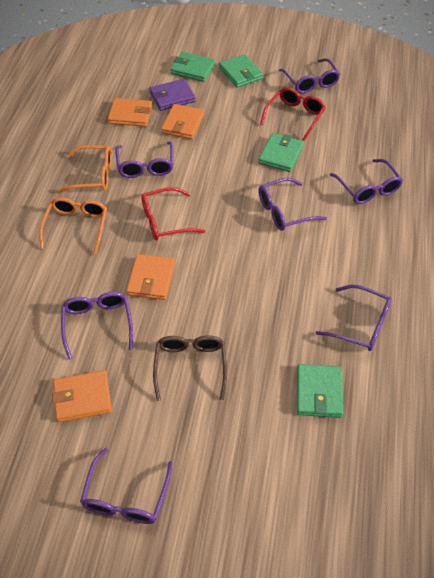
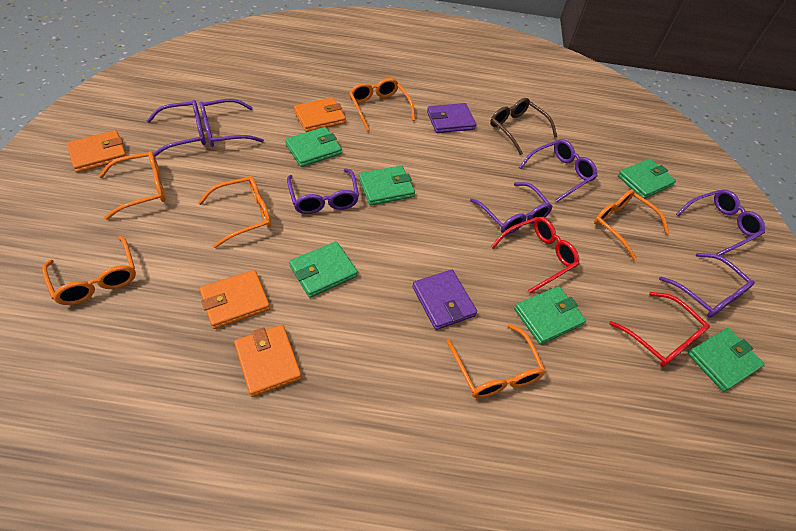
green wallet: 4 -> 6
orange glasses: 2 -> 6
purple wallet: 1 -> 2

